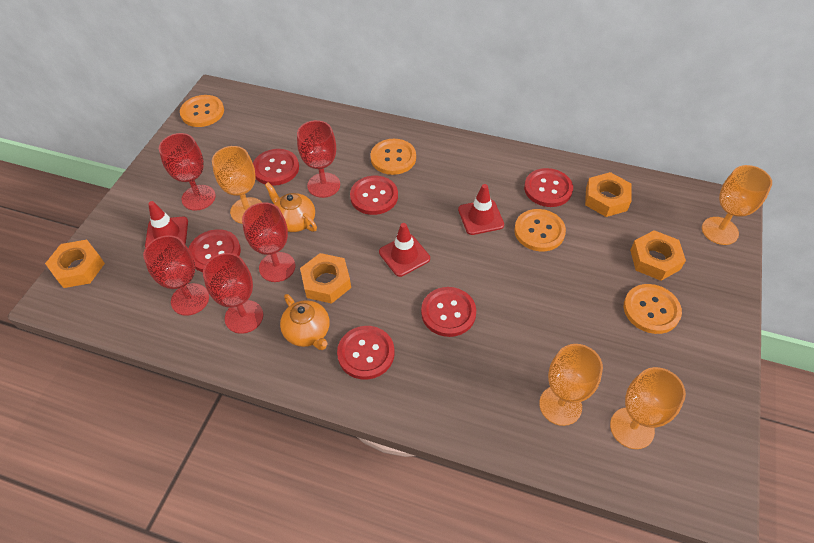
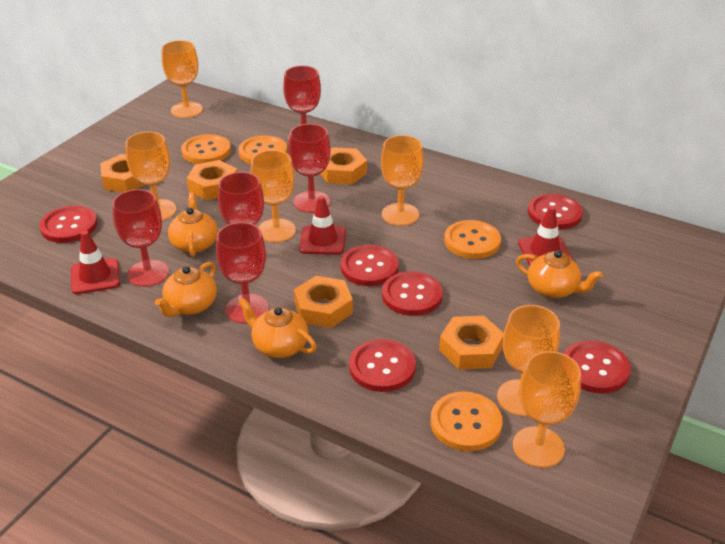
orange goblet: 4 -> 6
orange nut: 4 -> 5
orange teapot: 2 -> 4

